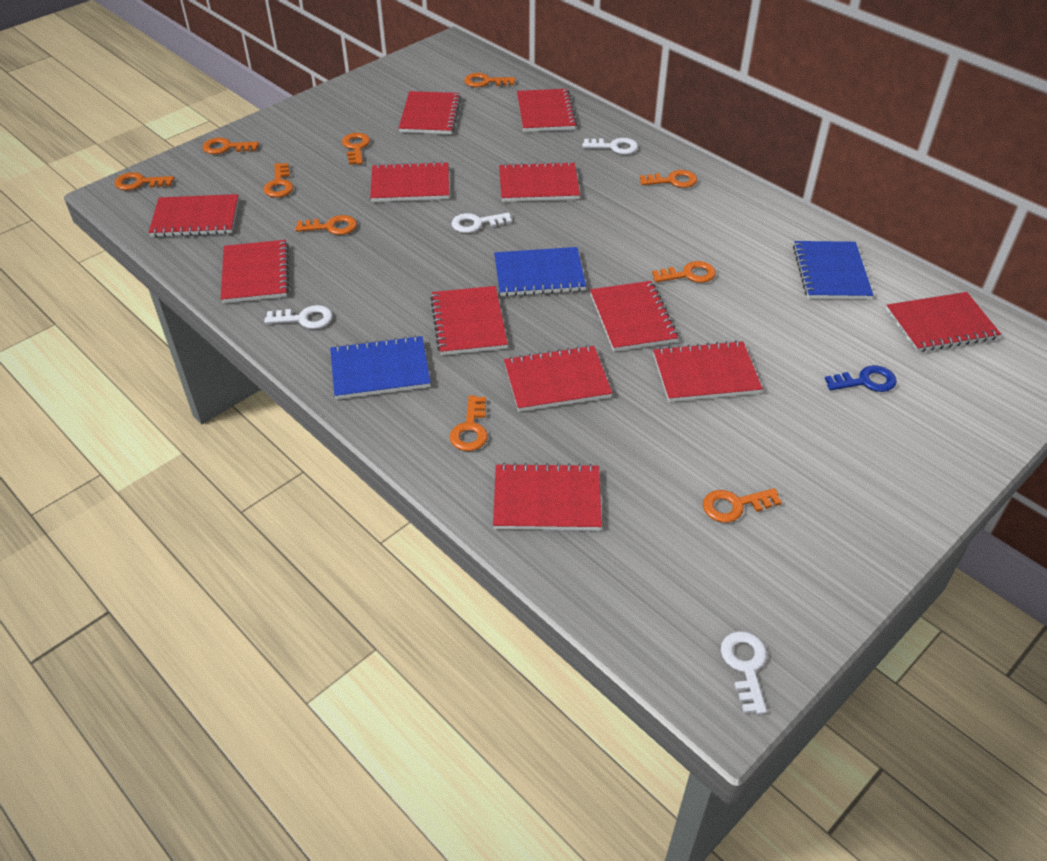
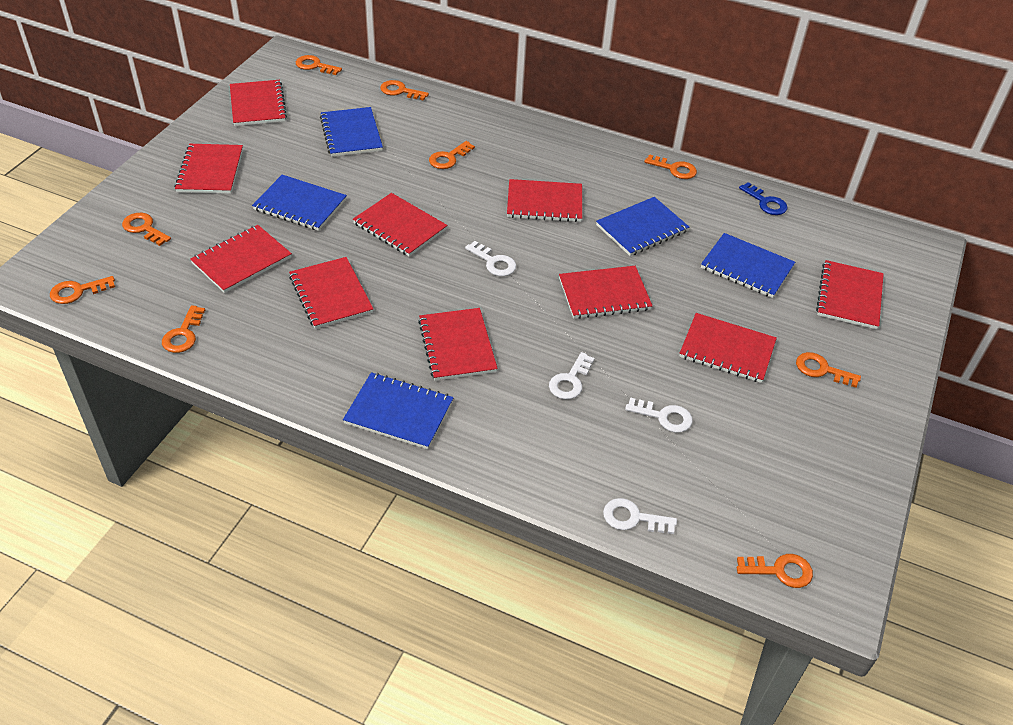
blue notebook: 3 -> 5
orange key: 10 -> 9
red notebook: 12 -> 10

